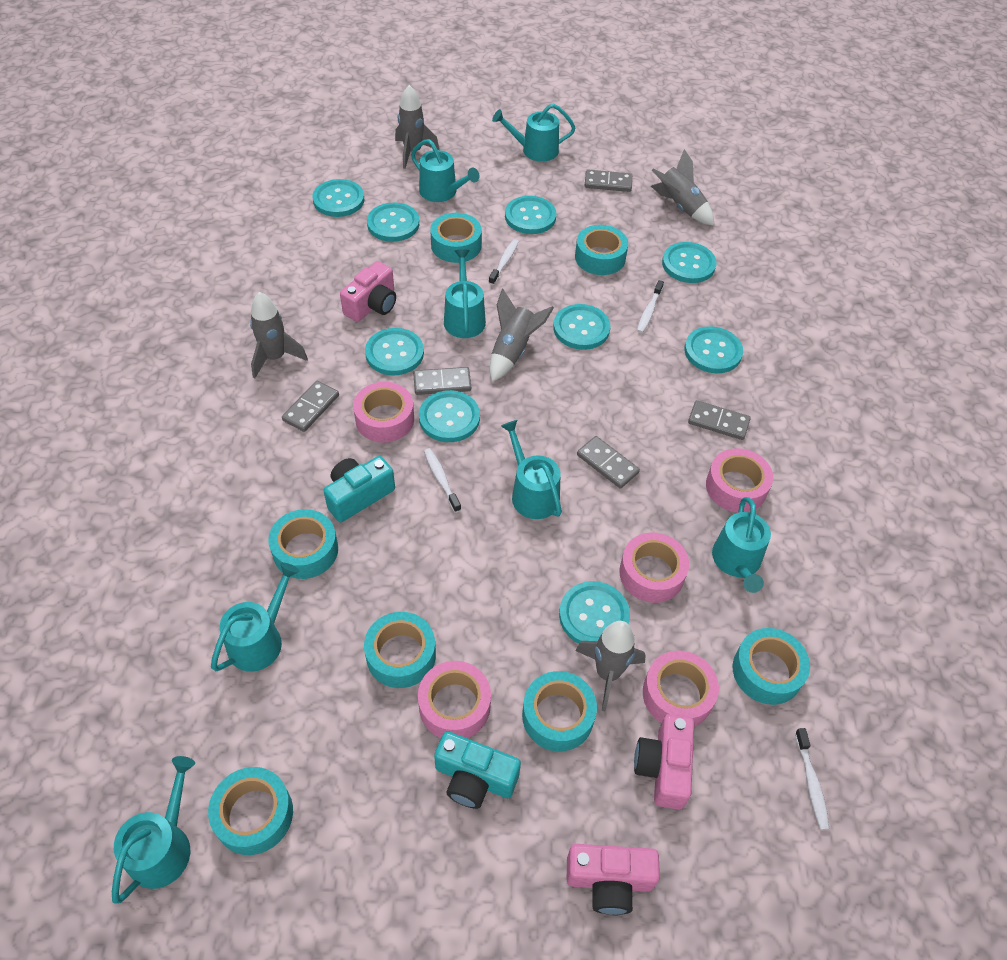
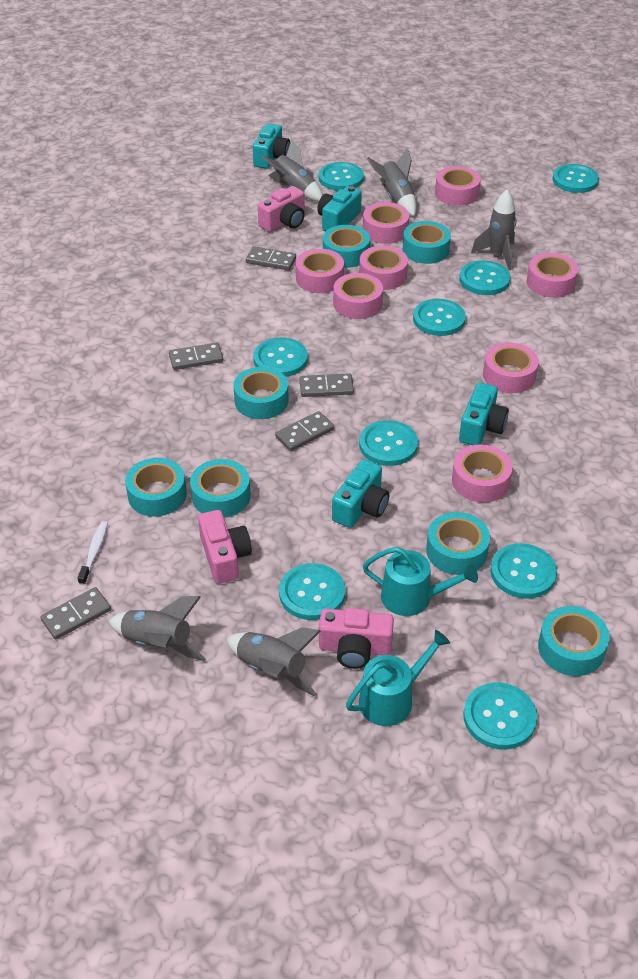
pink tape: 5 -> 8
turquoise camera: 2 -> 4
turquoise watering can: 7 -> 2
white toothbrush: 4 -> 1

